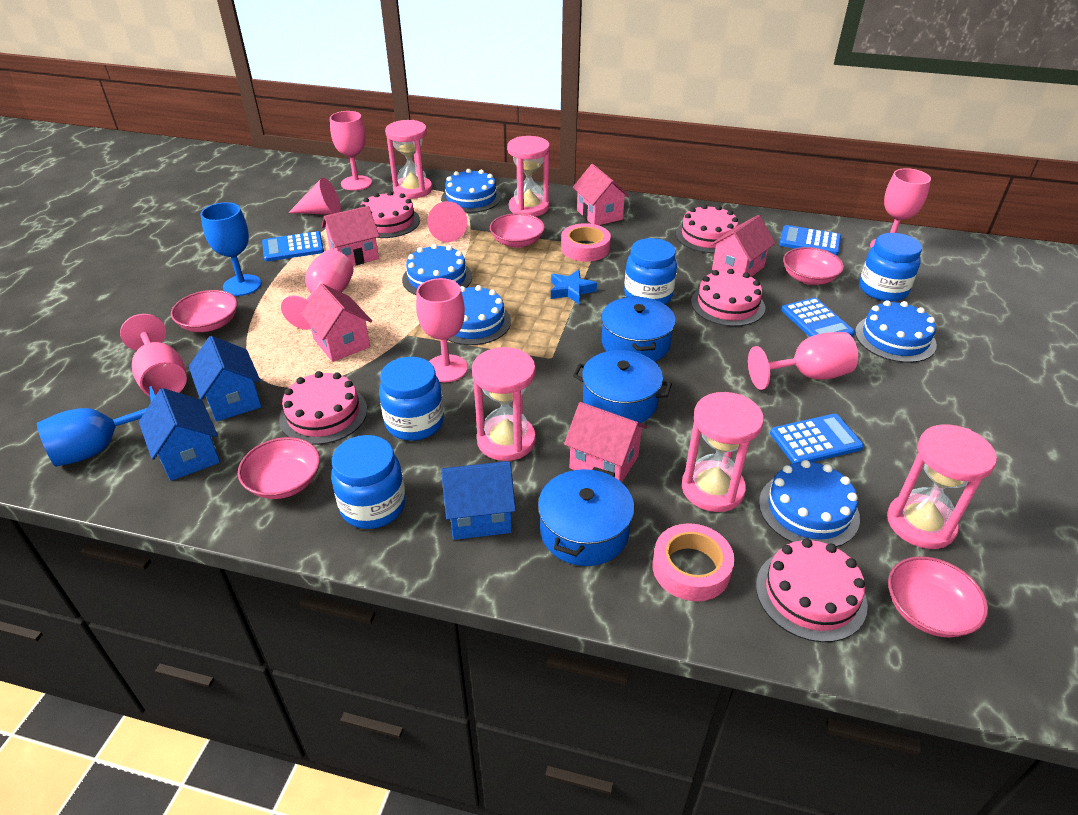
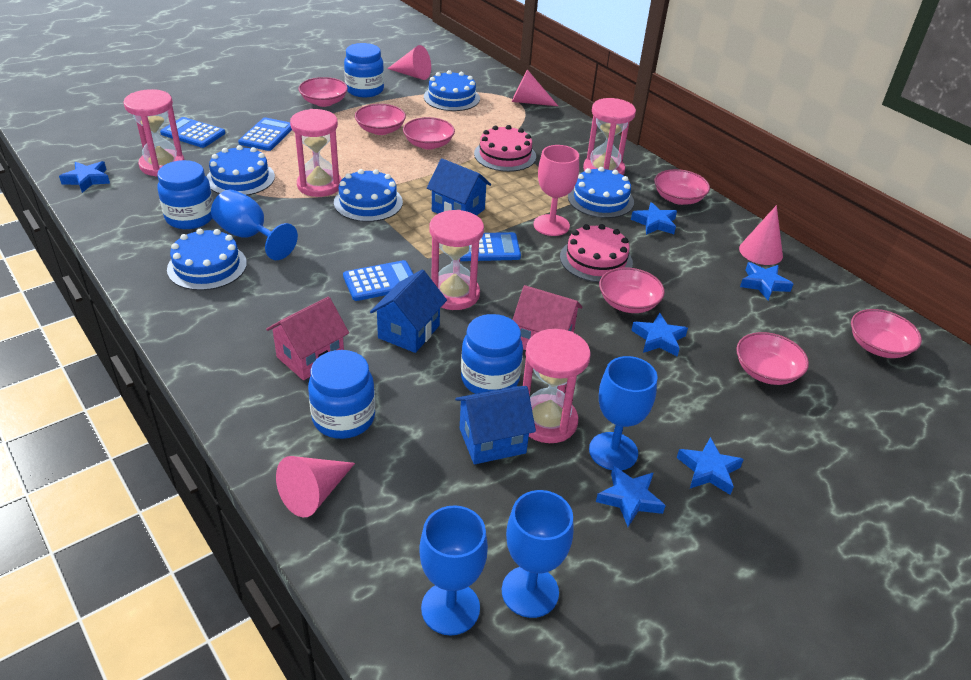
blue goblet: 2 -> 4
blue pot: 3 -> 0
blue star: 1 -> 6
pink bowl: 5 -> 7
pink cake: 5 -> 2
pink cone: 2 -> 4
pink goblet: 6 -> 1
pink house: 5 -> 2
pink tape: 2 -> 0

